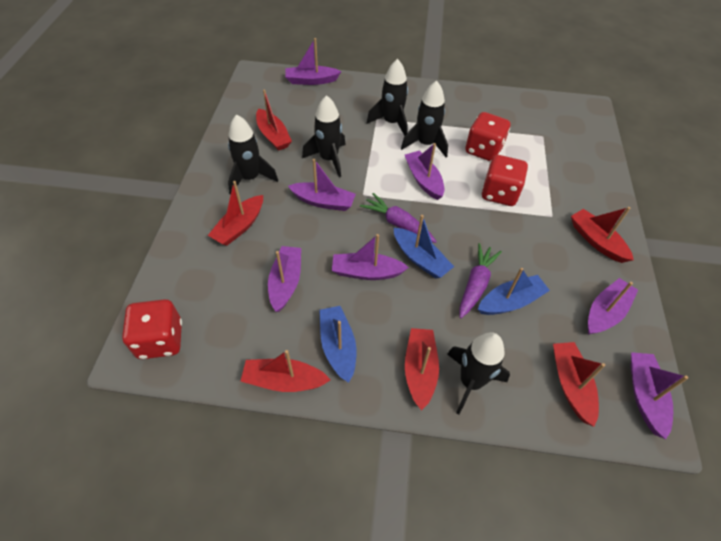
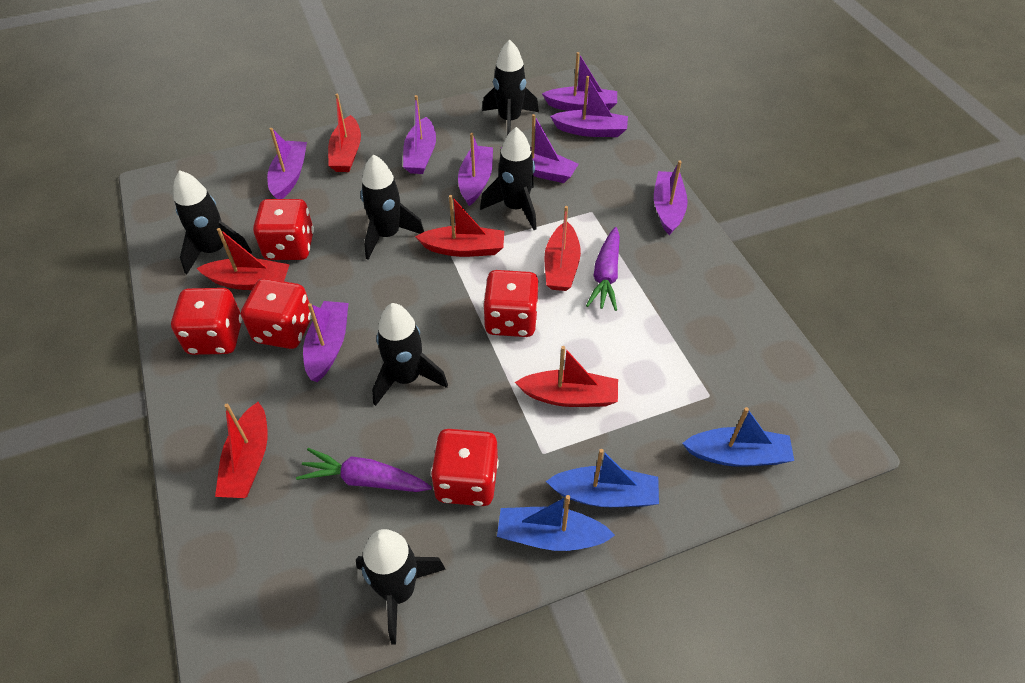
black rocket: 5 -> 6
purple boat: 7 -> 8
red dice: 3 -> 5

